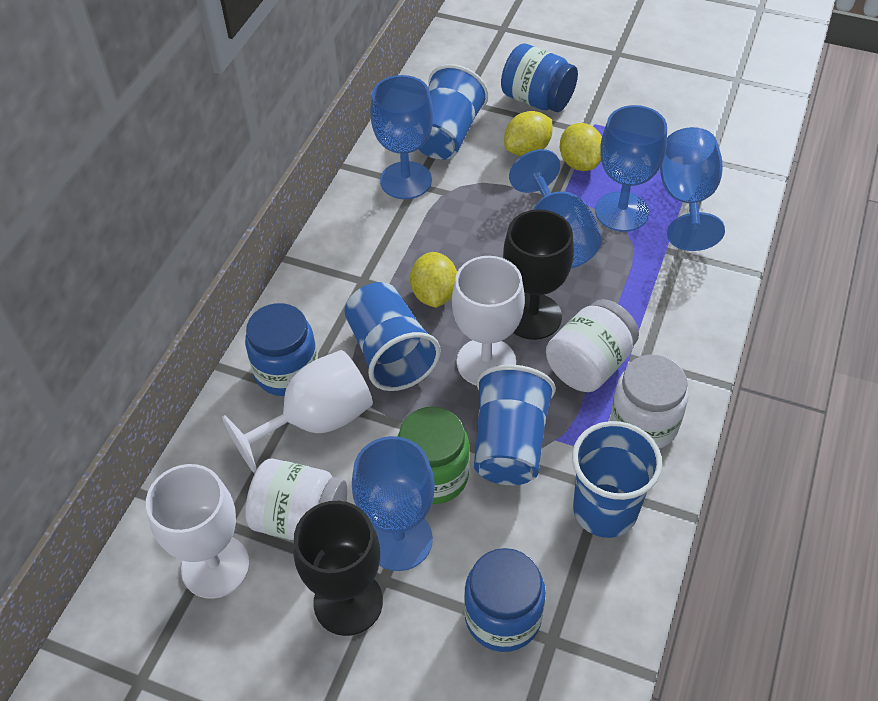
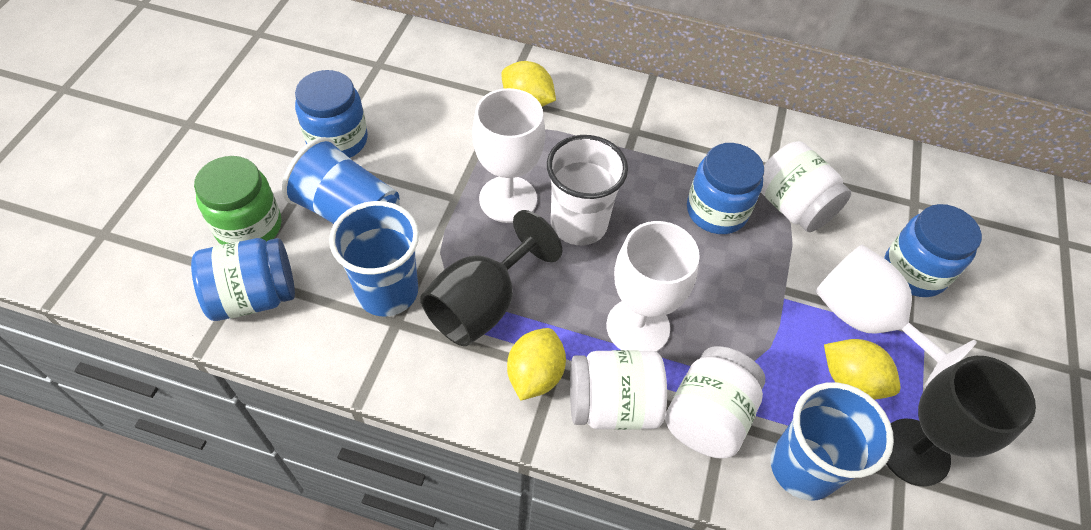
blue cup: 4 -> 3
blue goblet: 5 -> 0
blue jar: 3 -> 4
white cup: 0 -> 1

